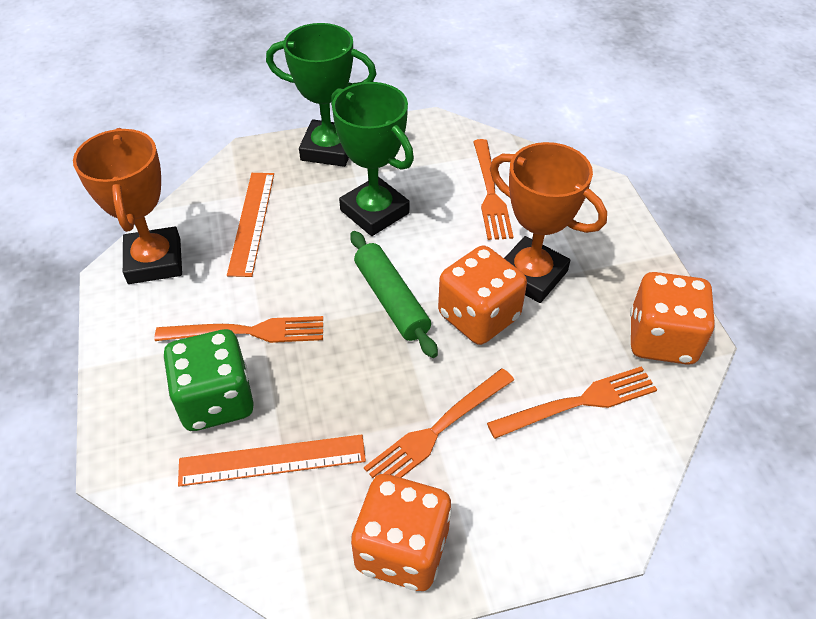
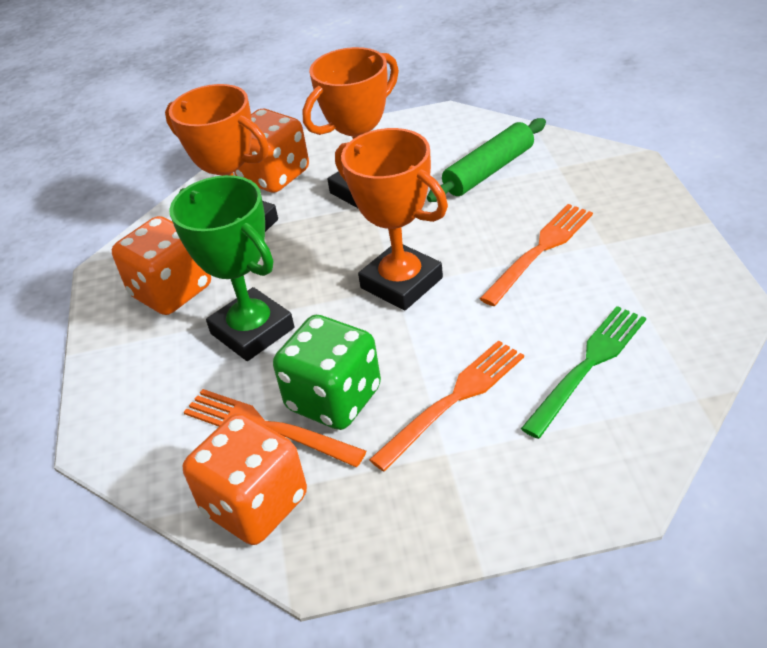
green fork: 0 -> 1
green trophy: 2 -> 1
orange fork: 4 -> 3
orange ruler: 2 -> 0
orange trophy: 2 -> 3

